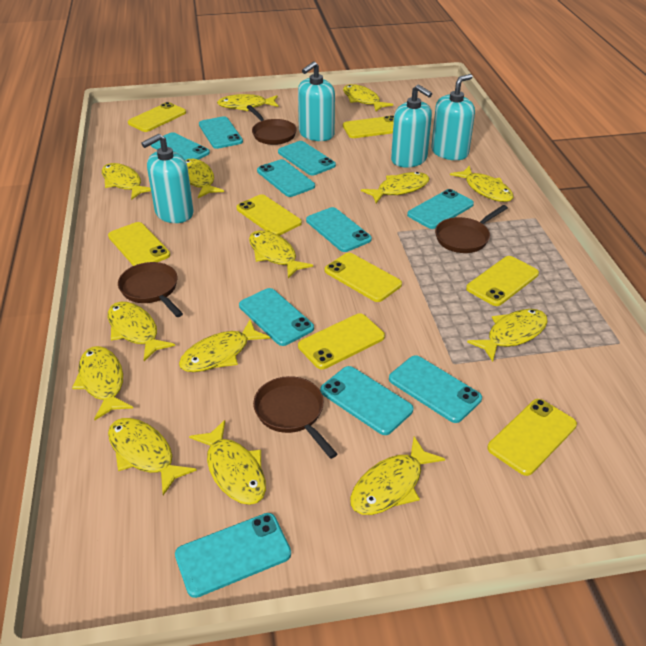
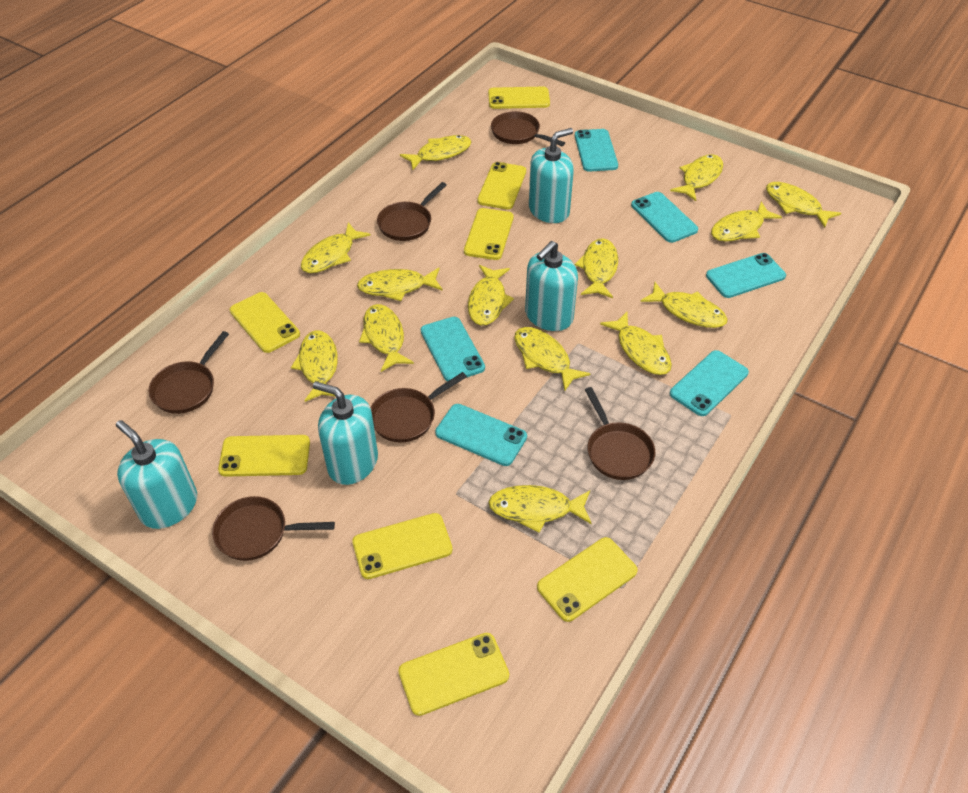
brown pan: 4 -> 6
turquoise phone: 10 -> 6

